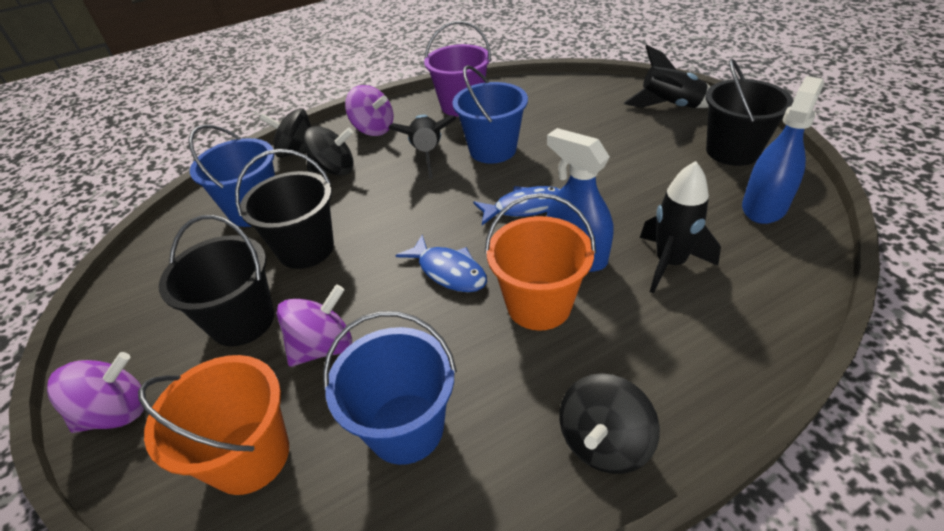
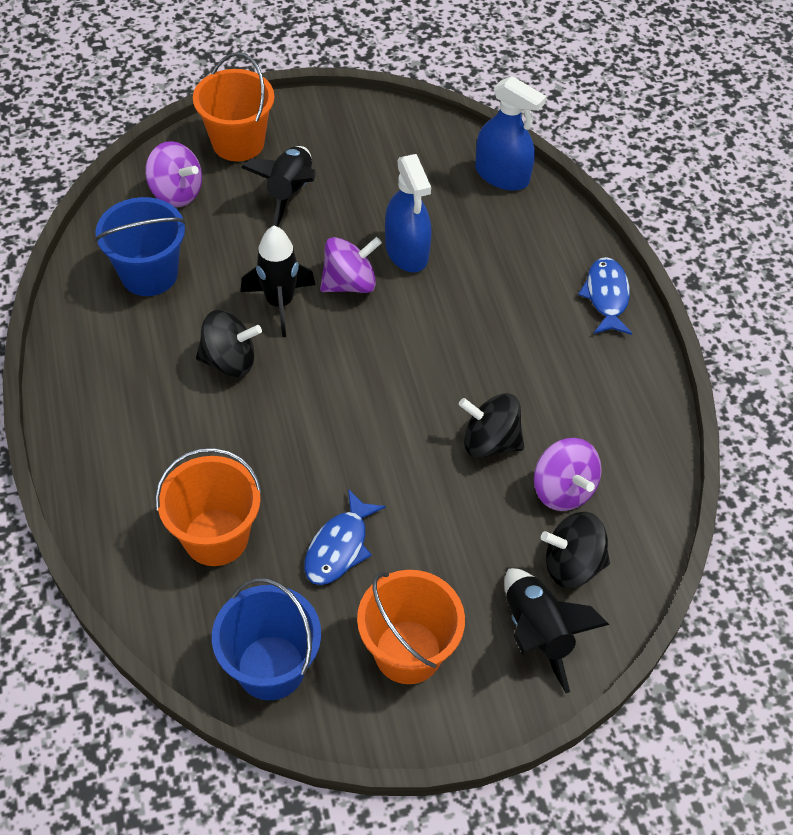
black bucket: 3 -> 0
blue bucket: 3 -> 2
orange bucket: 2 -> 3
purple bucket: 1 -> 0

